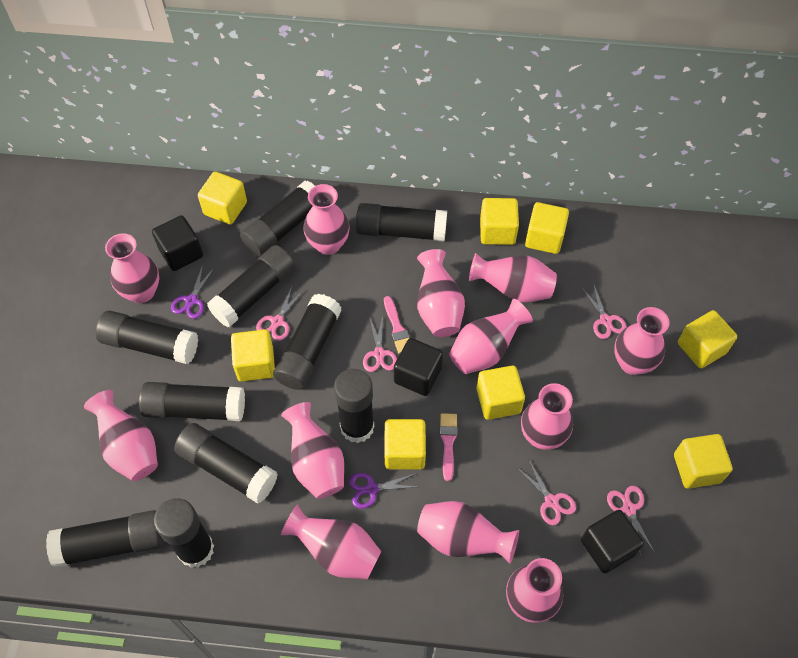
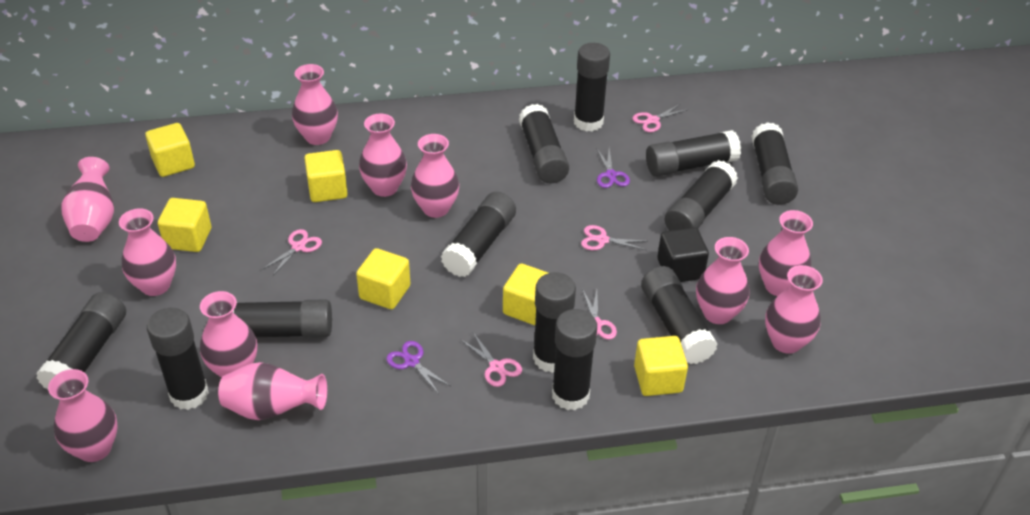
black cube: 3 -> 1
black glue stick: 10 -> 12
pink brush: 2 -> 0
pink vase: 12 -> 11
yellow cube: 8 -> 6

